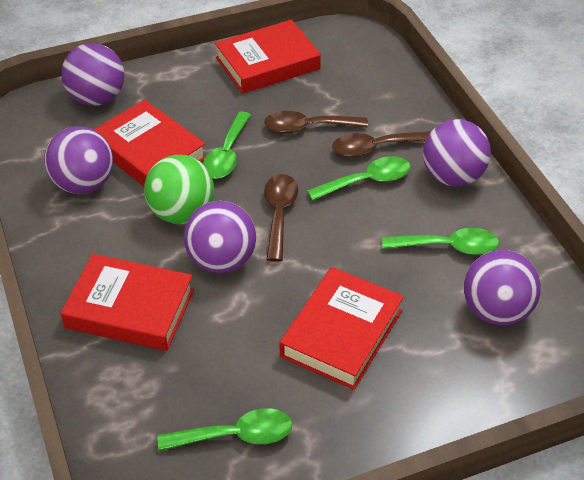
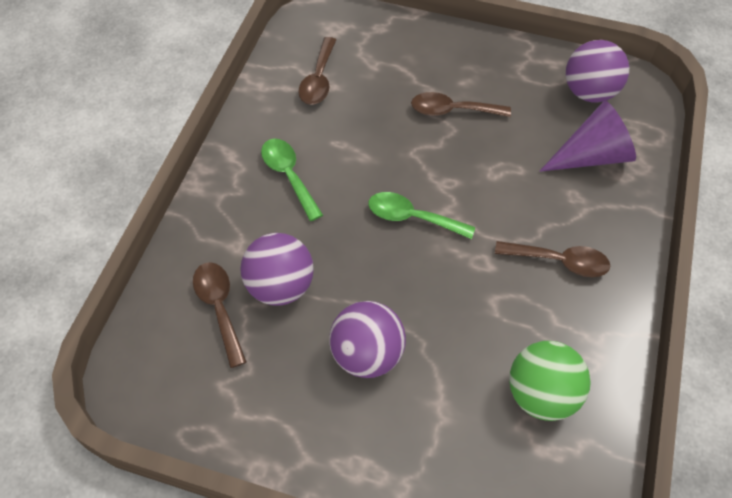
brown spoon: 3 -> 4
green spoon: 4 -> 2
purple ball: 5 -> 3
purple cone: 0 -> 1
red book: 4 -> 0

